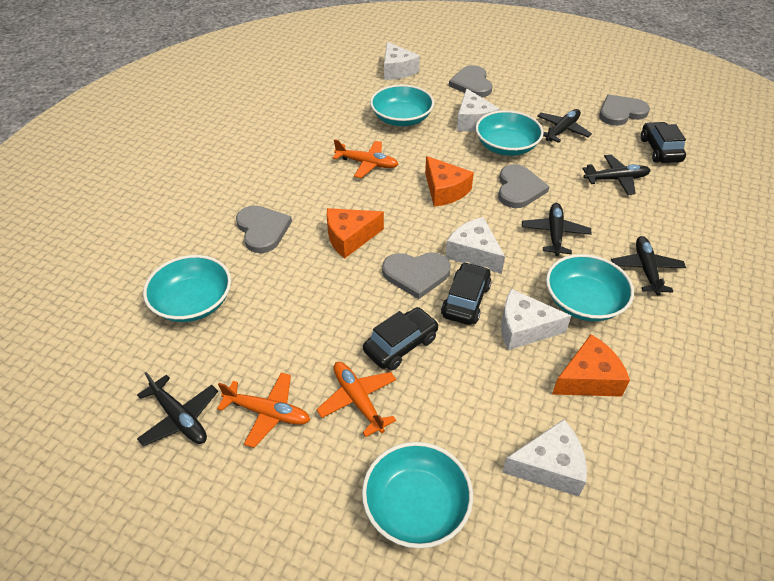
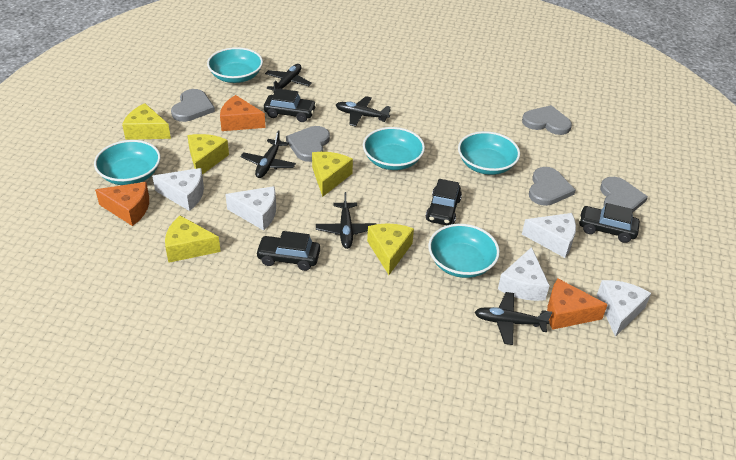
black car: 3 -> 4
orange plane: 3 -> 0
yellow cheese: 0 -> 5

